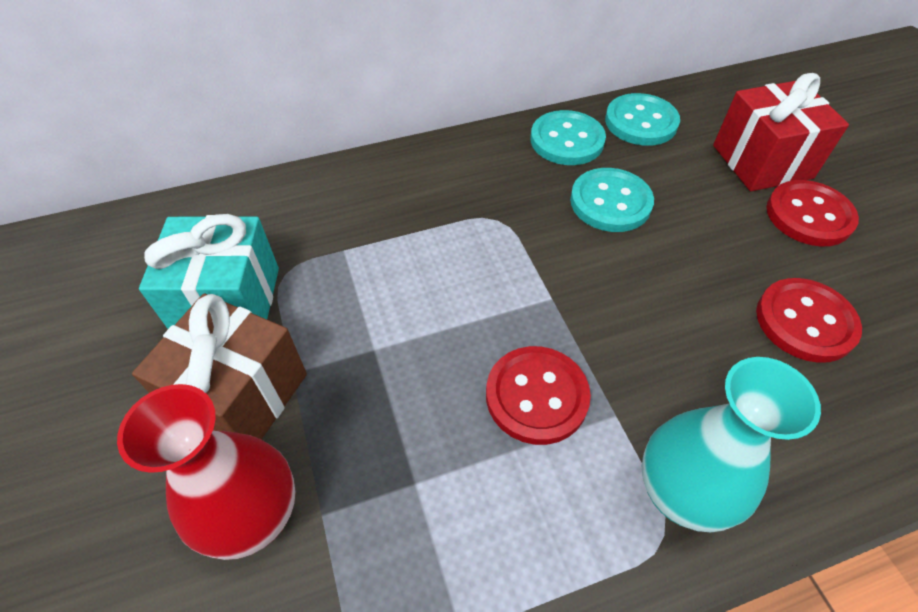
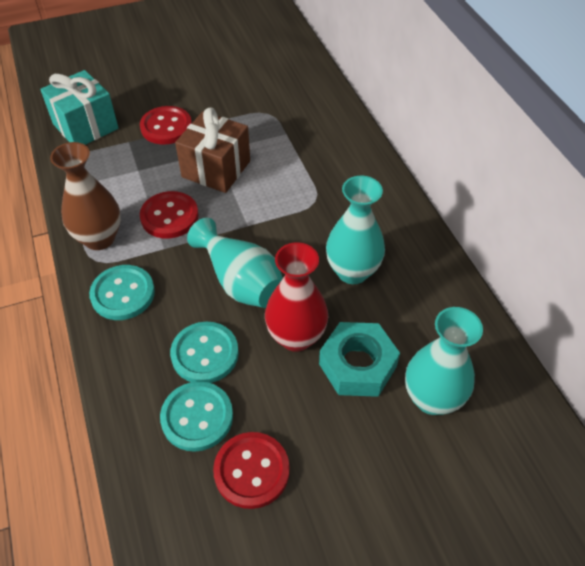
brown vase: 0 -> 1
red gift: 1 -> 0
turquoise nut: 0 -> 1
turquoise vase: 1 -> 3

